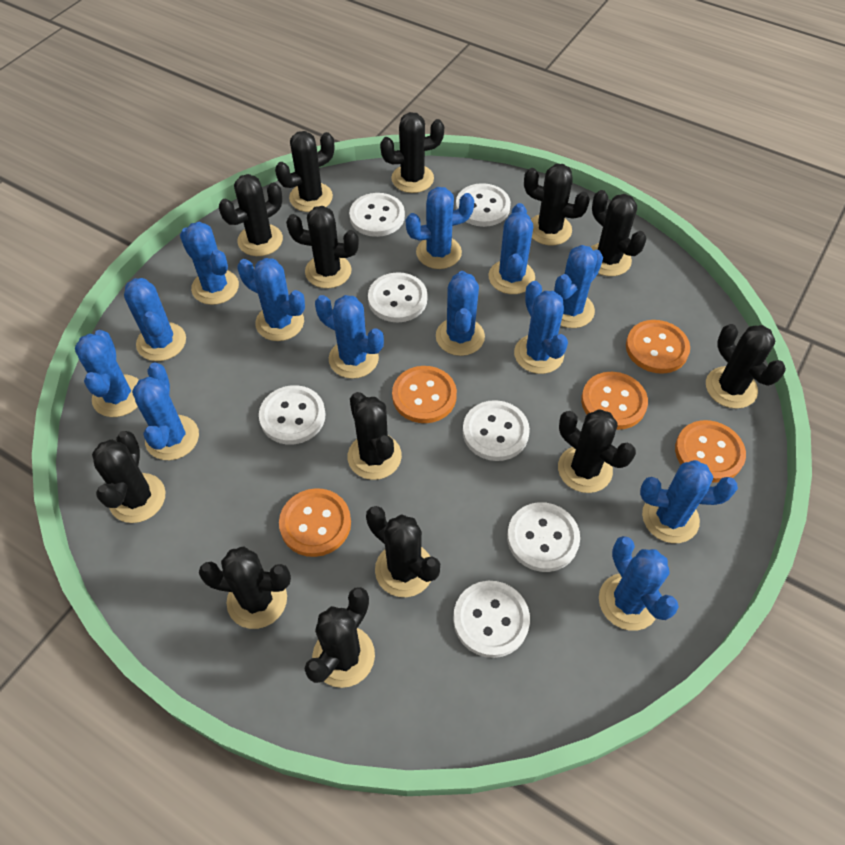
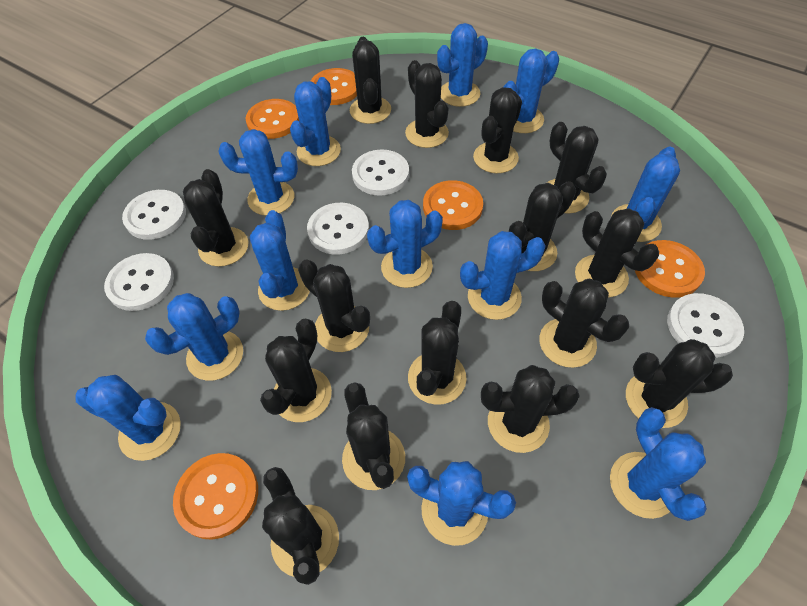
black cactus: 13 -> 15
blue cactus: 13 -> 12
white button: 7 -> 5

